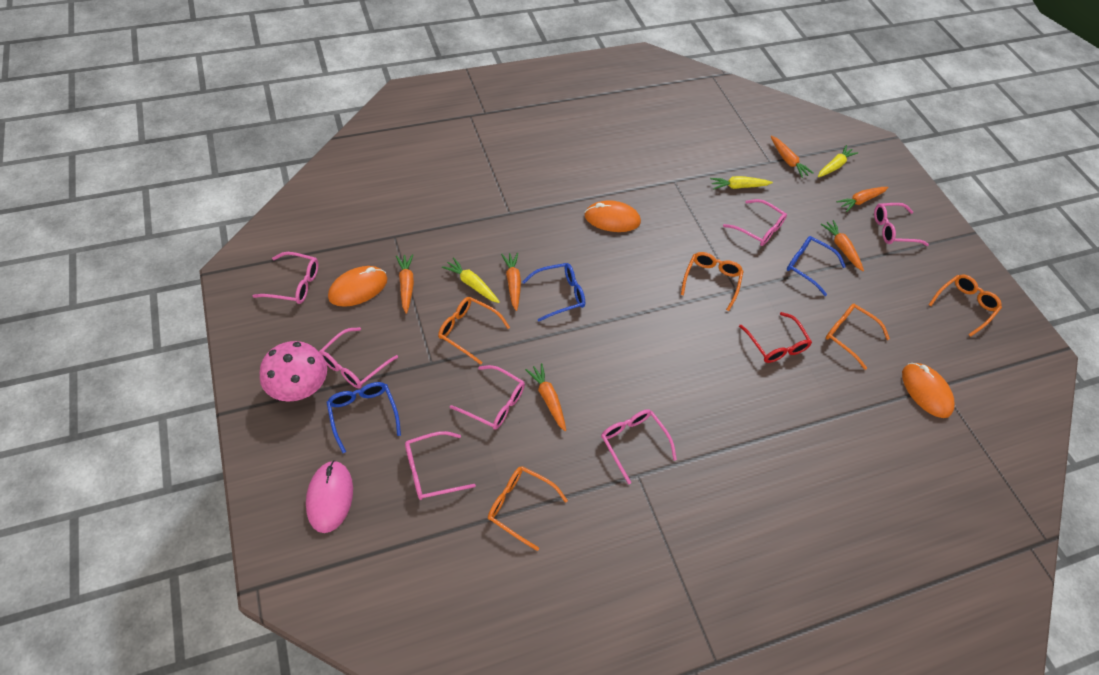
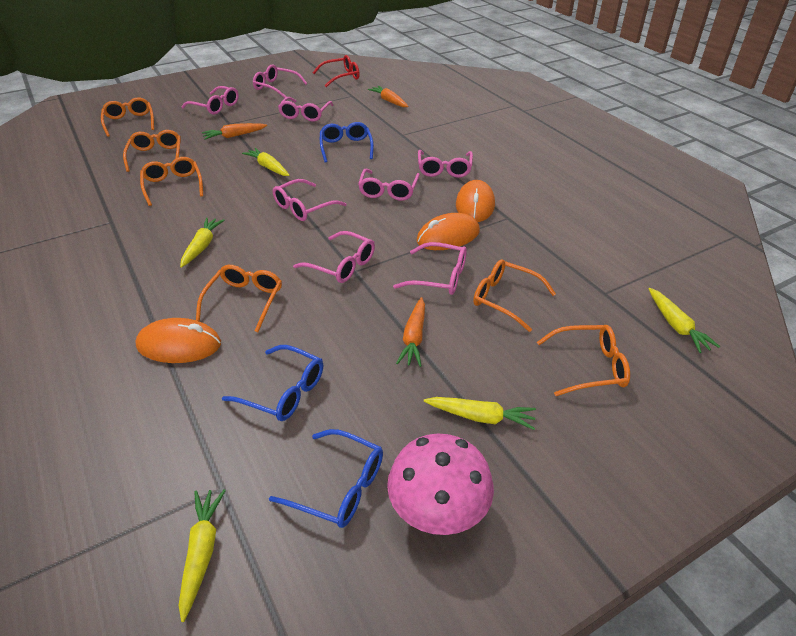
orange carrot: 6 -> 3
orange glasses: 5 -> 6
pink glasses: 7 -> 8
pink mouse: 1 -> 0
yellow carrot: 3 -> 5

